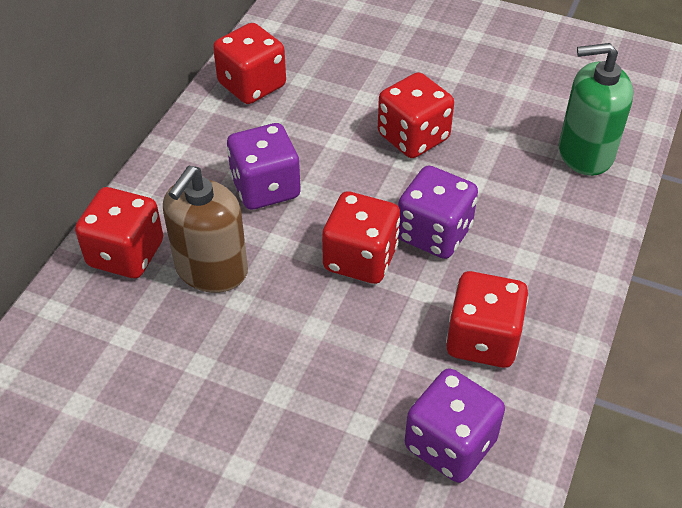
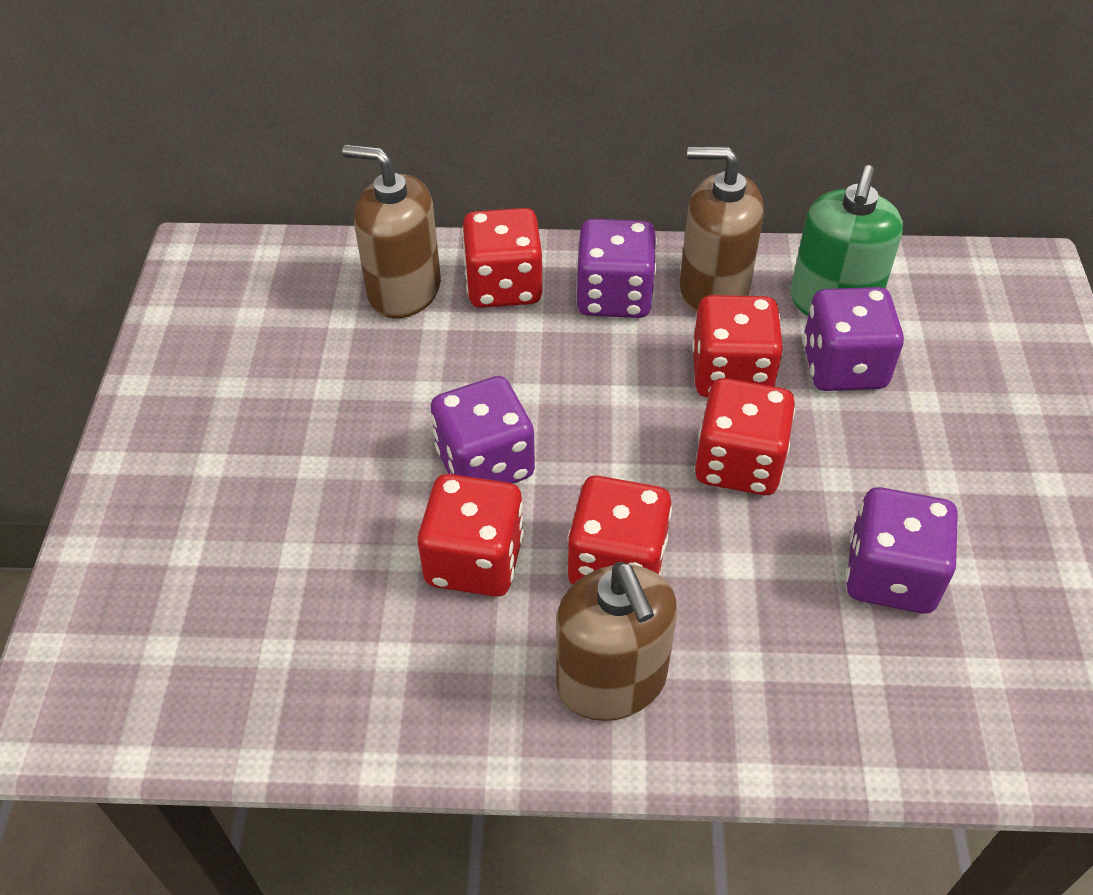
brown soap dispenser: 1 -> 3
purple dice: 3 -> 4

